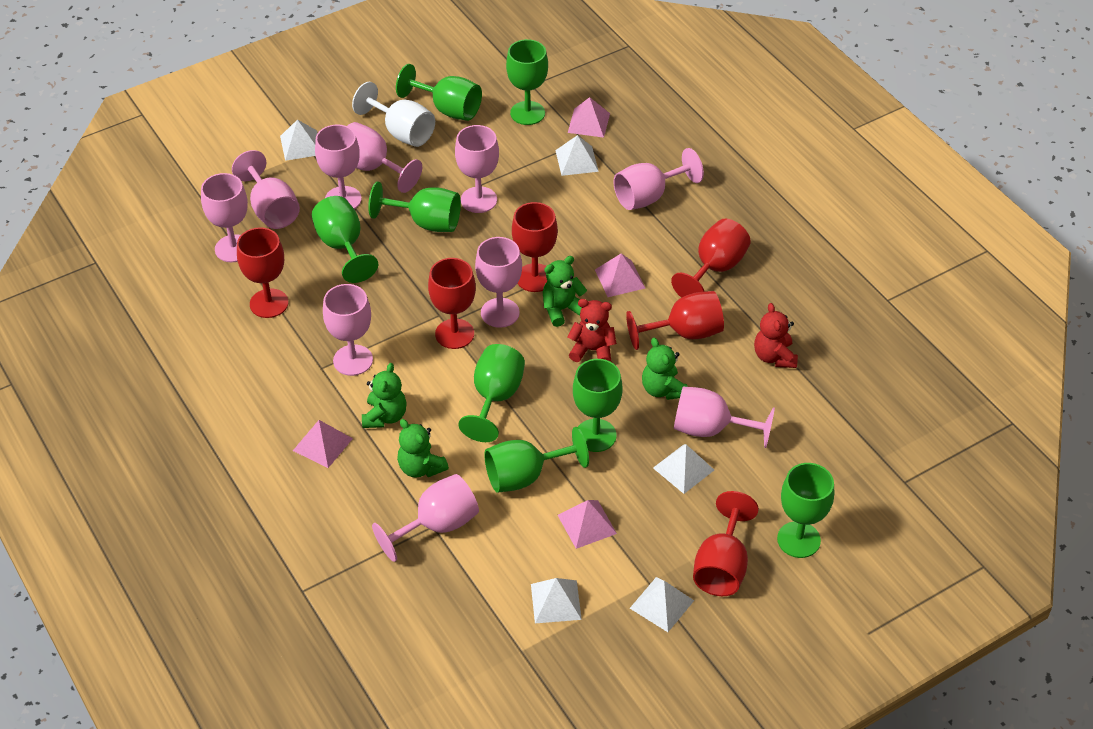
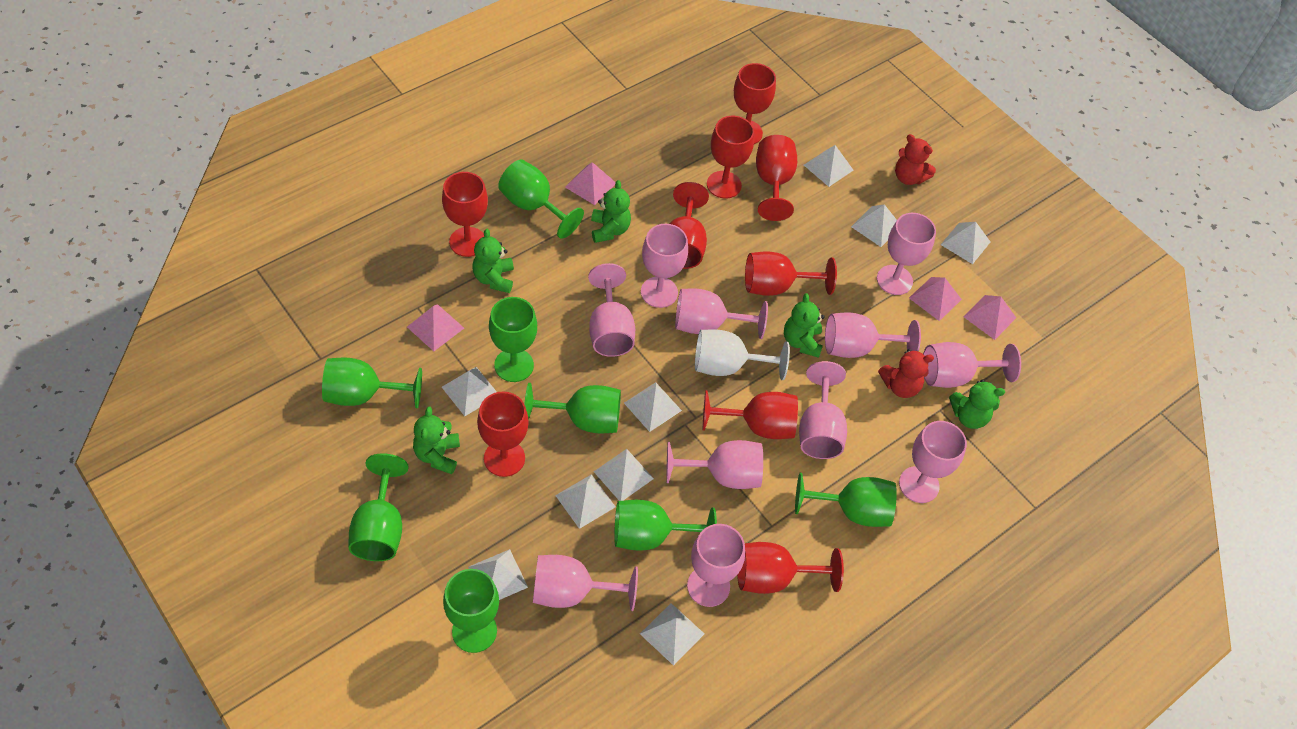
green teddy bear: 4 -> 5
pink goblet: 10 -> 11
red goblet: 6 -> 9
white pyramid: 5 -> 9

